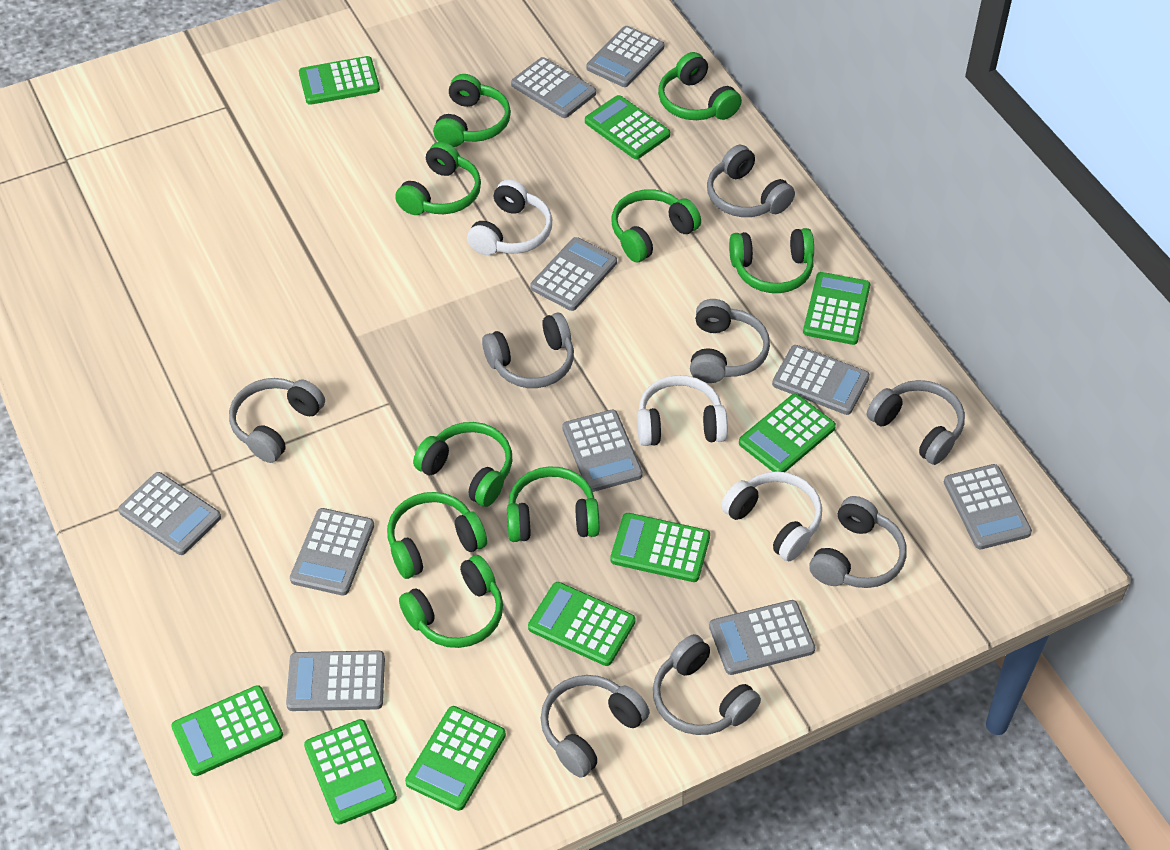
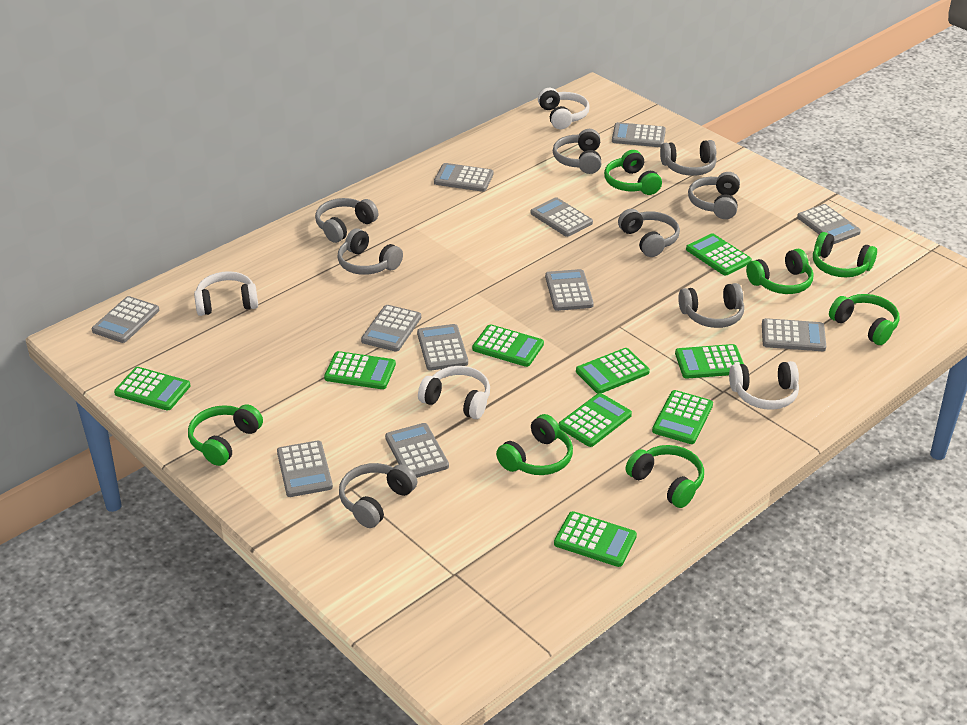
green headphones: 9 -> 7
grey calculator: 10 -> 11
white headphones: 3 -> 4

